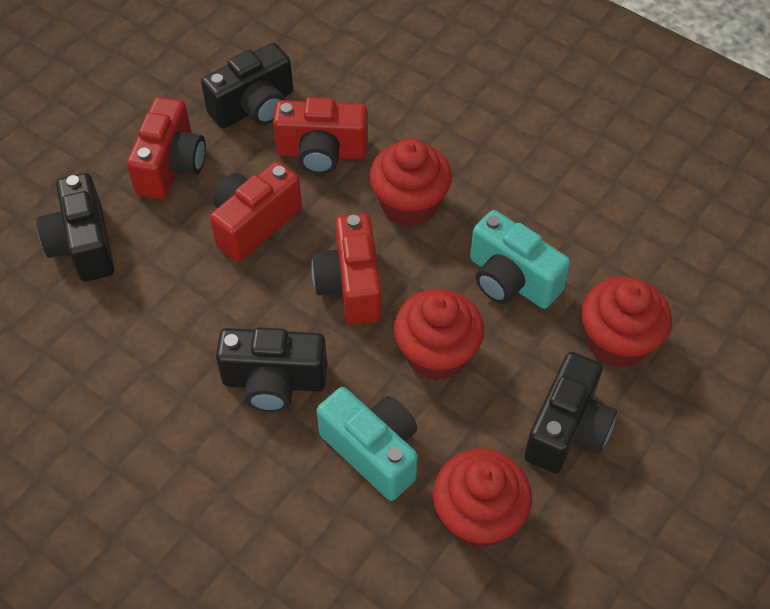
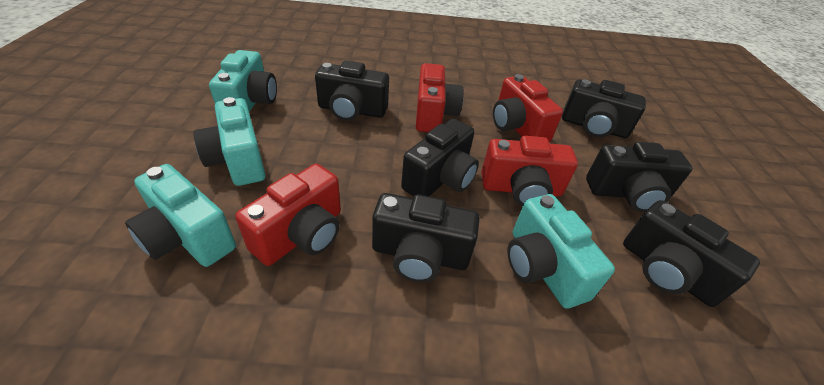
black camera: 4 -> 6
red cupcake: 4 -> 0
turquoise camera: 2 -> 4

